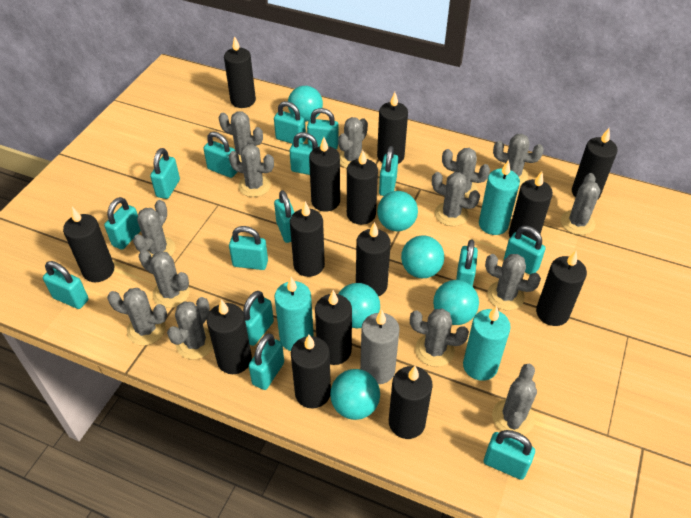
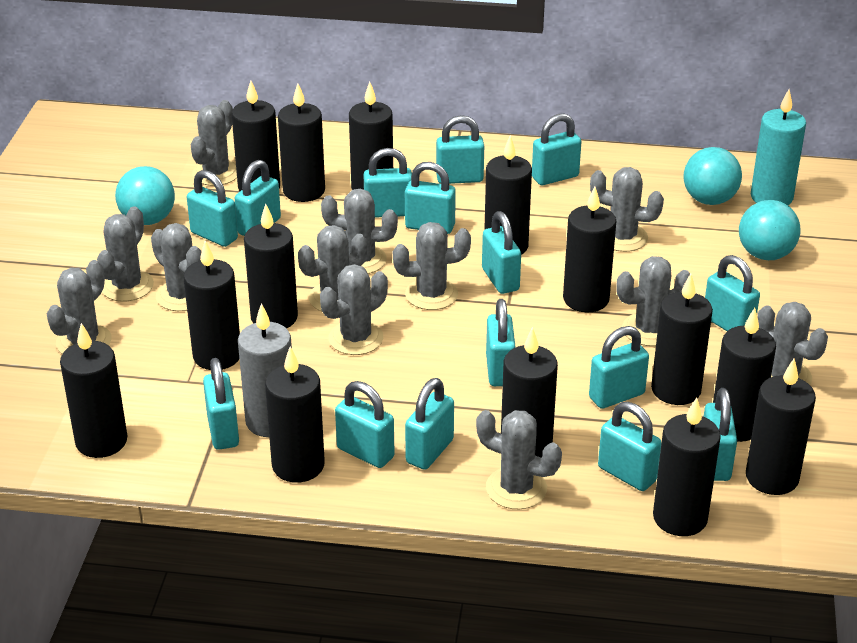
grey cactus: 14 -> 12
turquoise ball: 6 -> 3
turquoise candle: 3 -> 1

